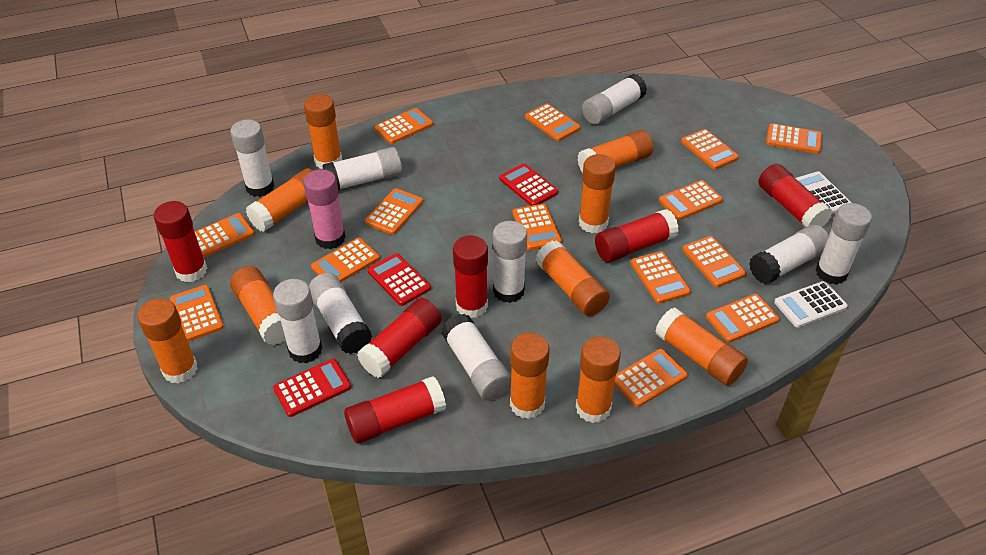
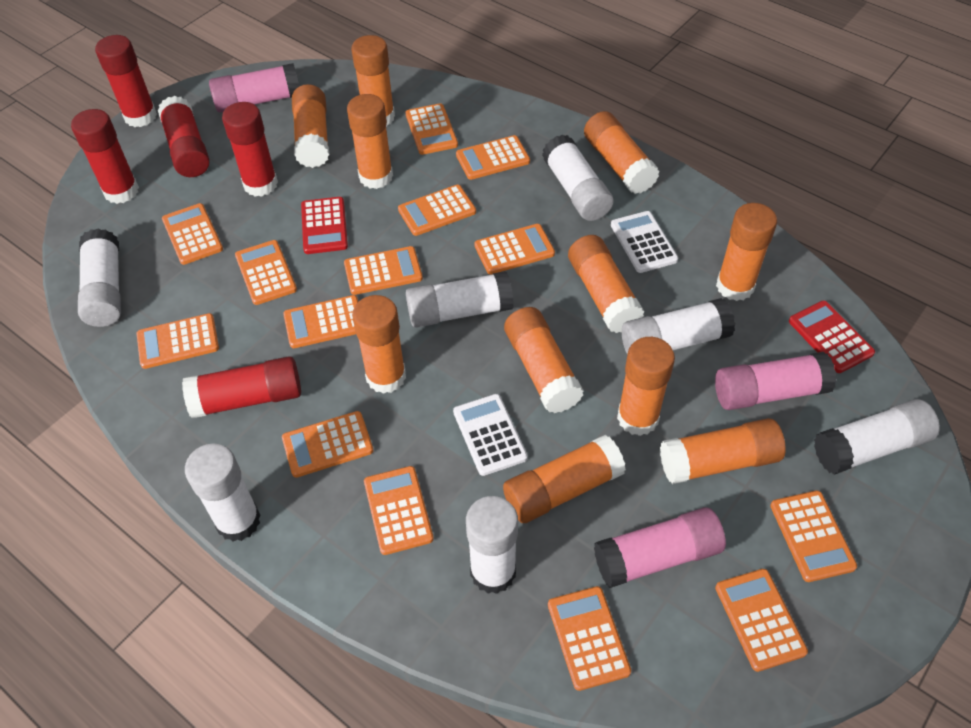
orange glue stick: 10 -> 11
pink glue stick: 1 -> 3
red calculator: 3 -> 2
red glue stick: 6 -> 5
white glue stick: 9 -> 7

